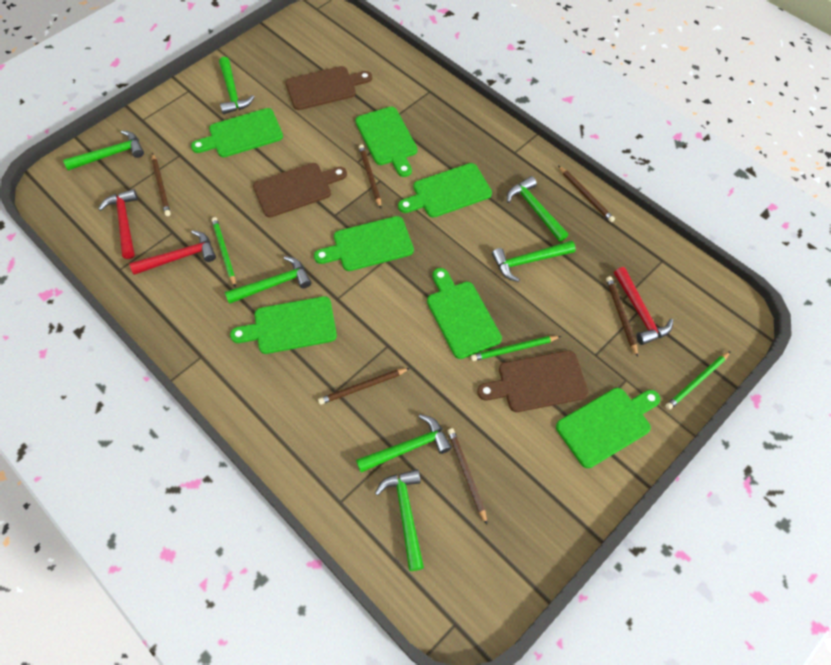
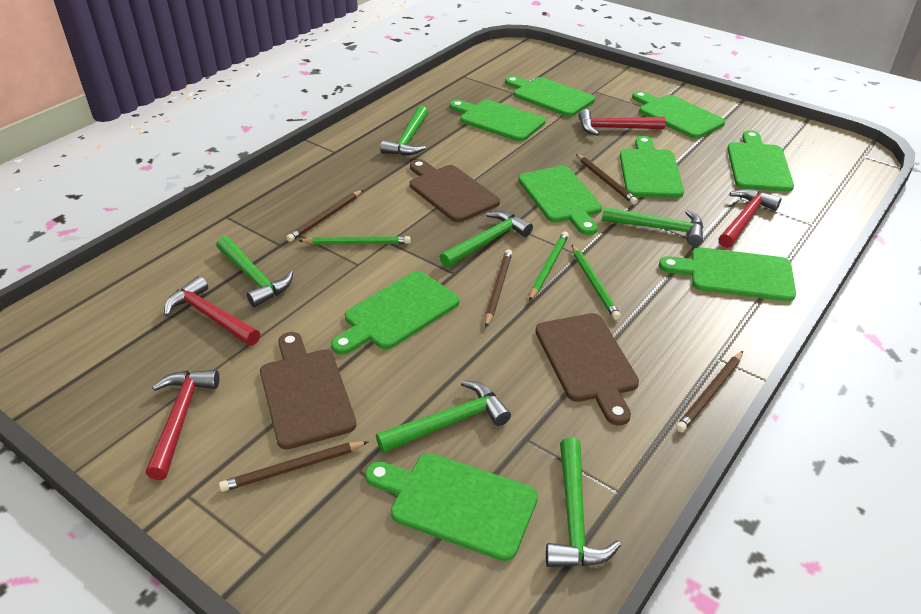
brown pencil: 6 -> 5
green cutting board: 7 -> 9
green hammer: 7 -> 6
red hammer: 3 -> 4

